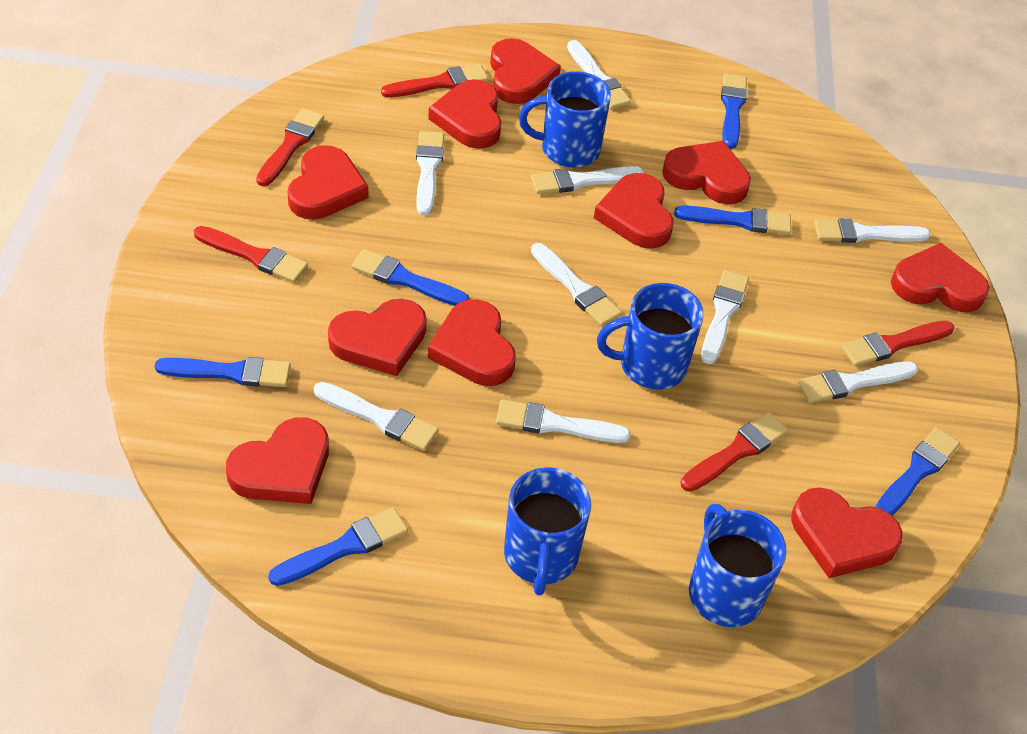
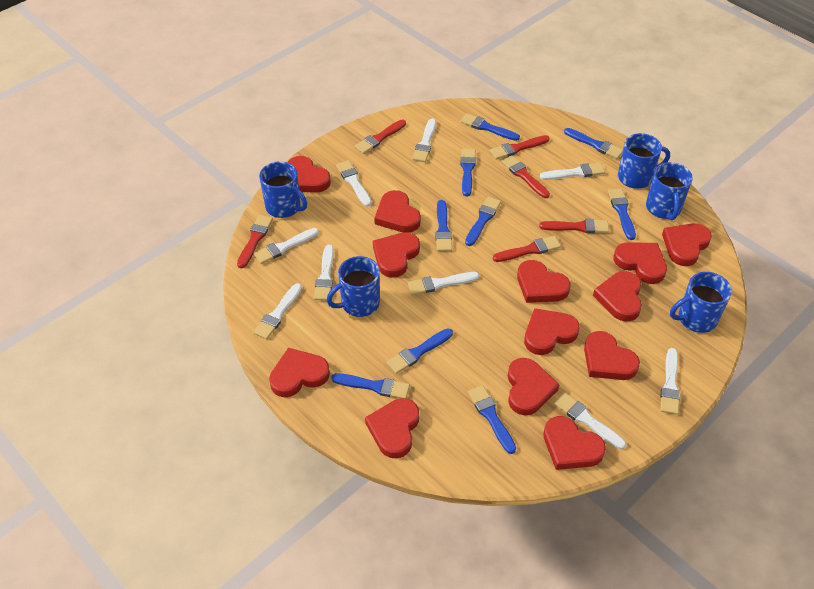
blue brush: 6 -> 9
blue mug: 4 -> 5
red brush: 5 -> 6
red heart: 10 -> 13

